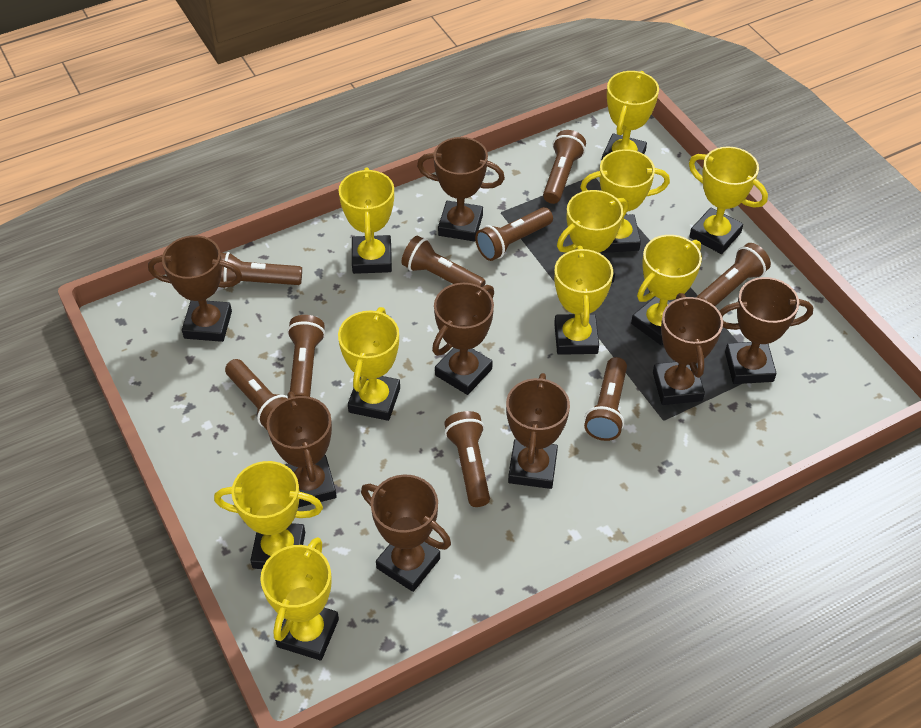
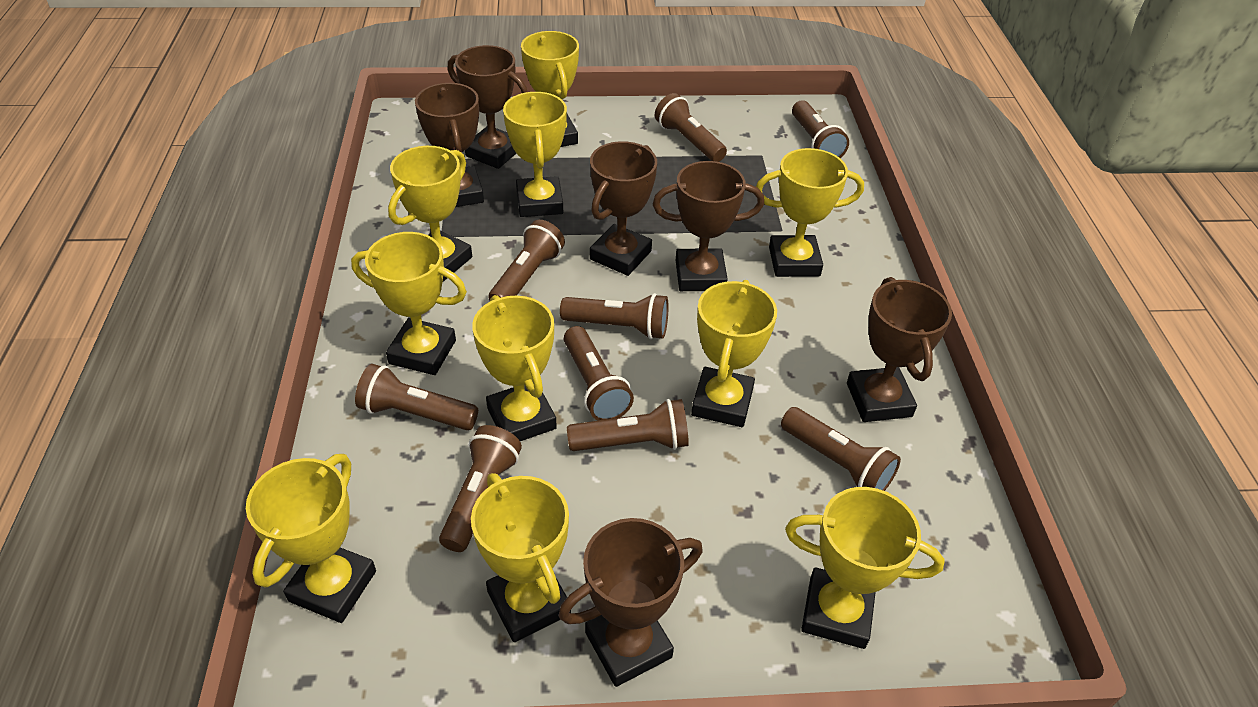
brown trophy: 8 -> 6

